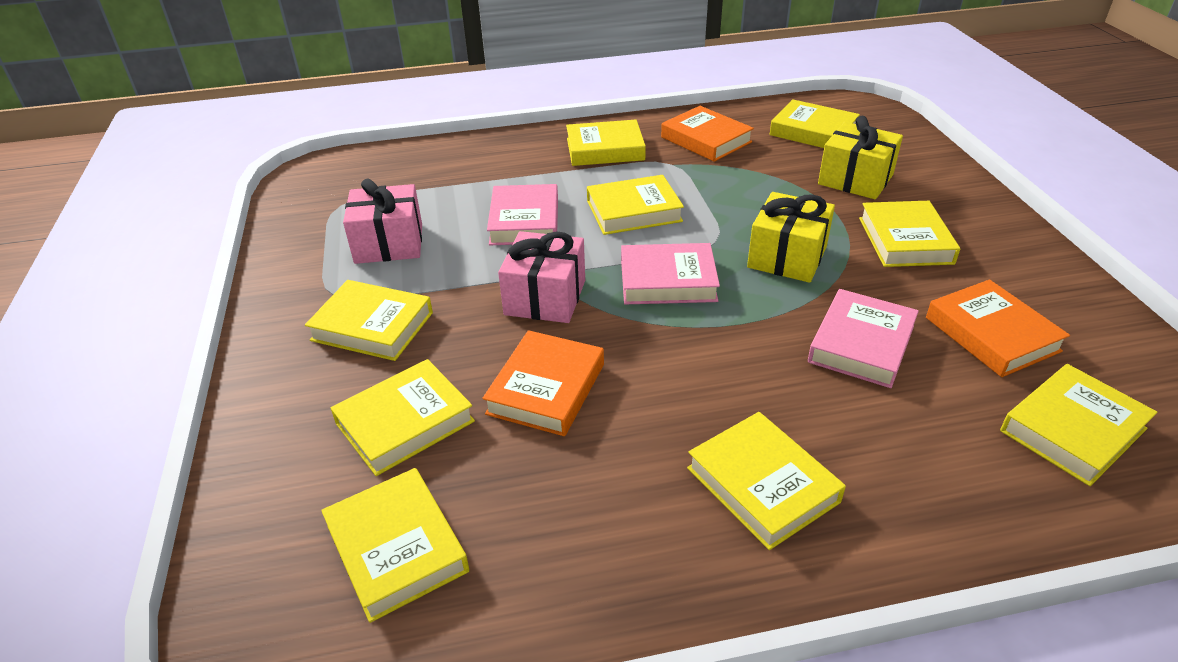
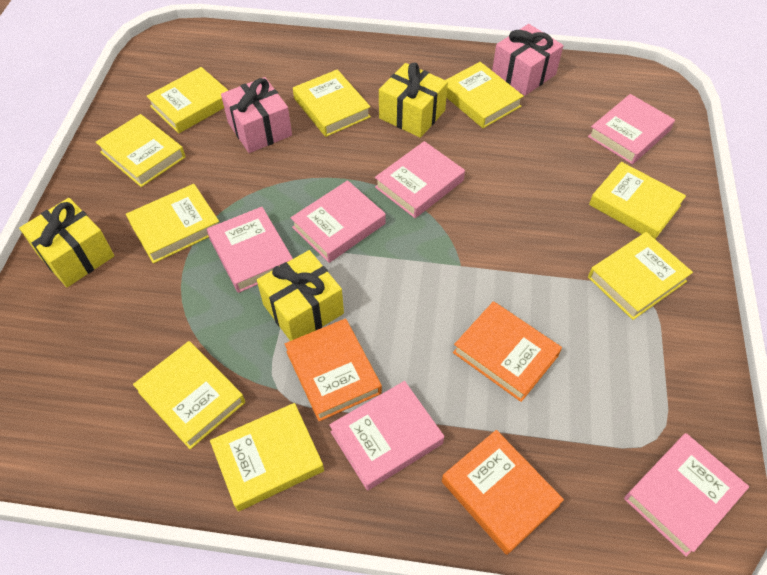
pink book: 3 -> 6
yellow gift: 2 -> 3

